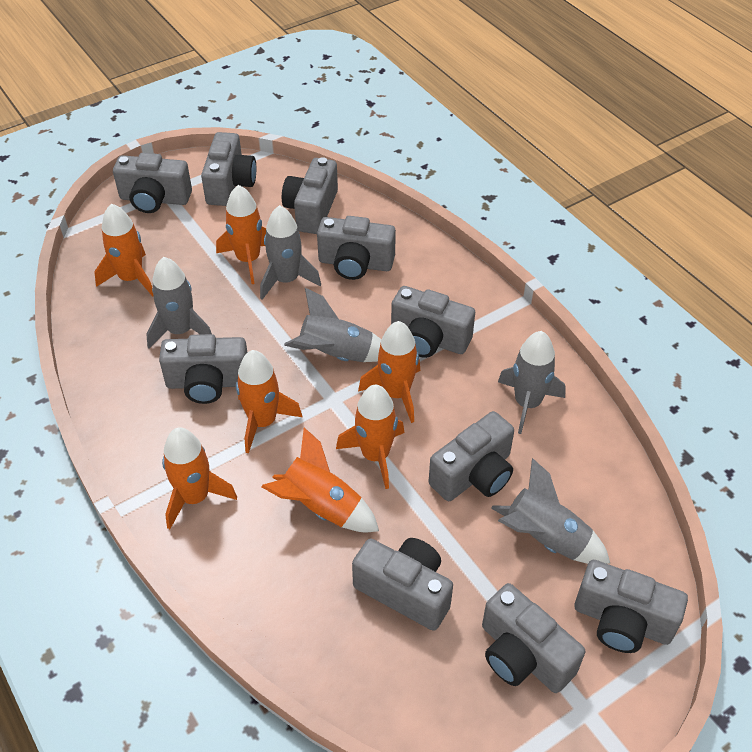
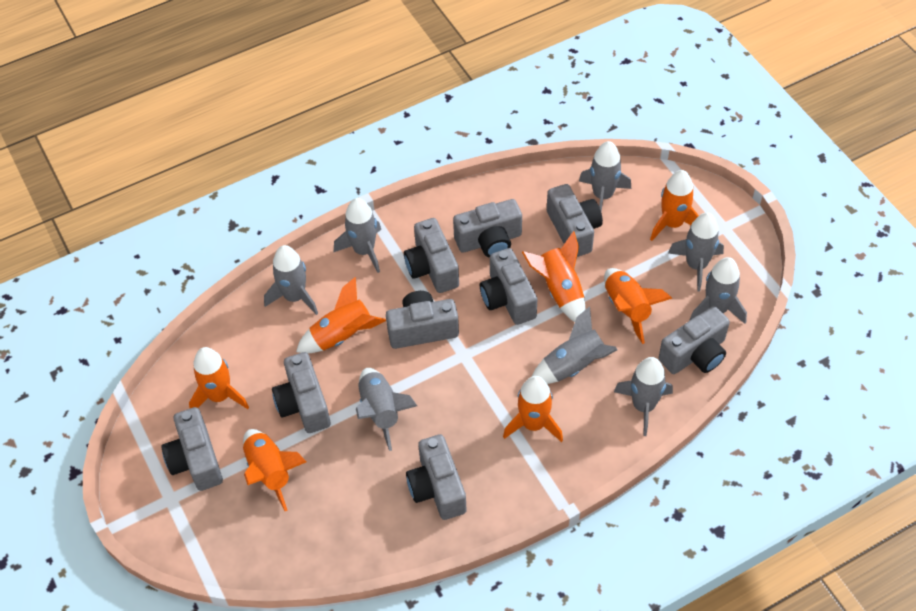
grey camera: 10 -> 9
grey rocket: 5 -> 8

